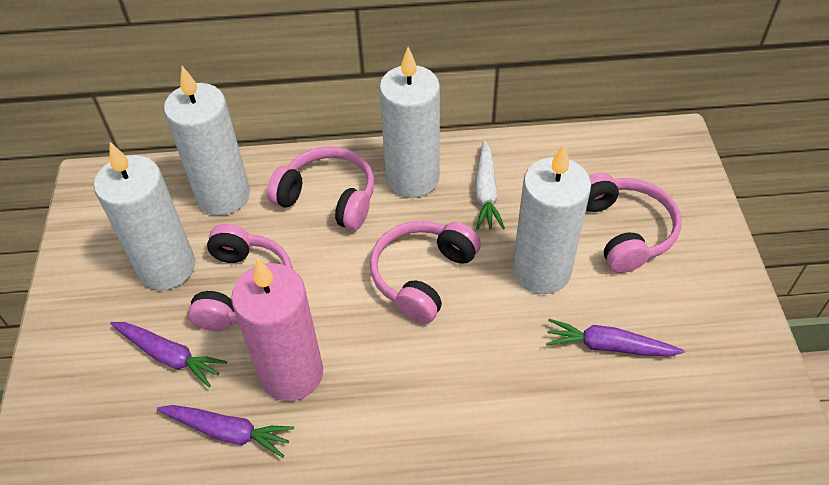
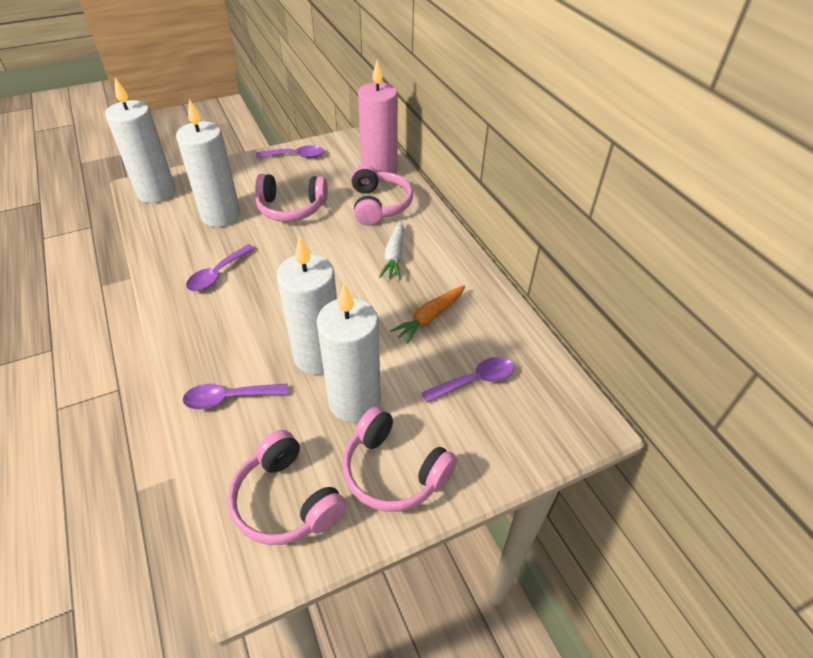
orange carrot: 0 -> 1
purple carrot: 3 -> 0
purple spoon: 0 -> 4

